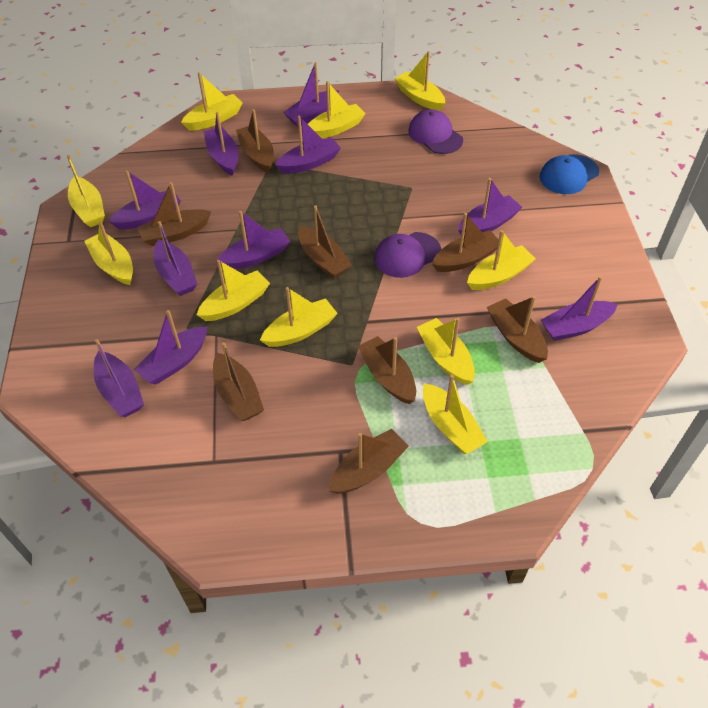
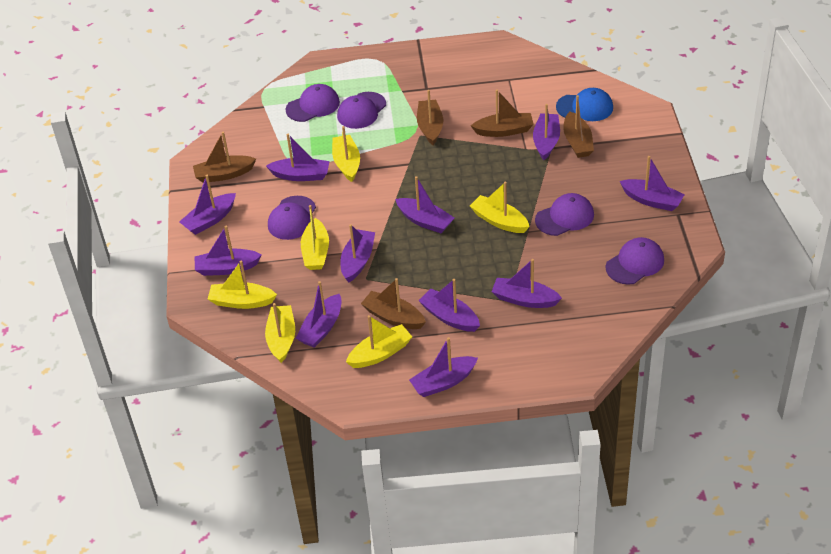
brown boat: 8 -> 5
purple boat: 10 -> 11
purple cap: 2 -> 5
yellow boat: 10 -> 6

